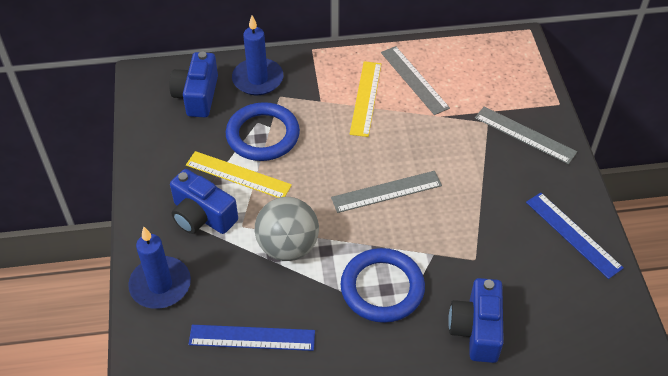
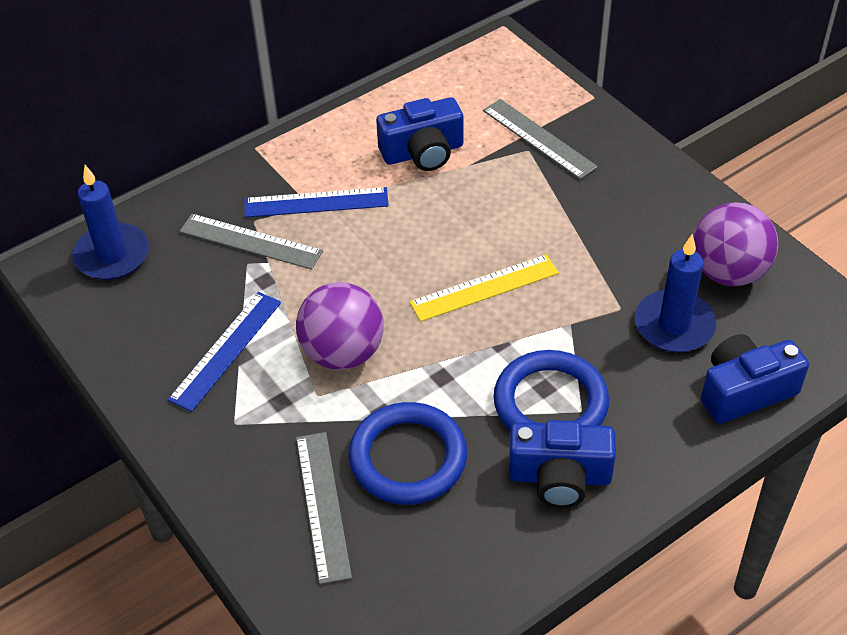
grey ball: 1 -> 0
purple ball: 0 -> 2
yellow ruler: 2 -> 1

